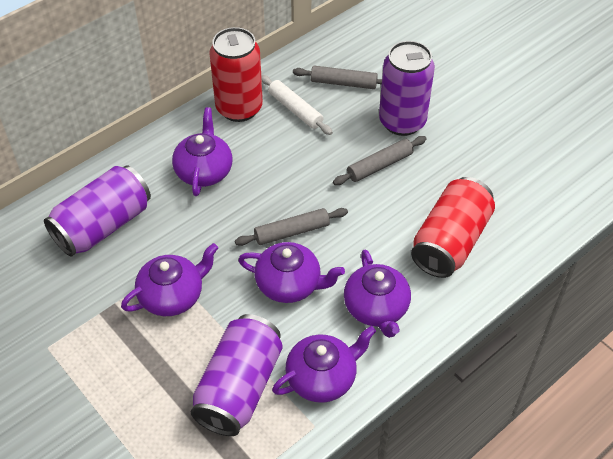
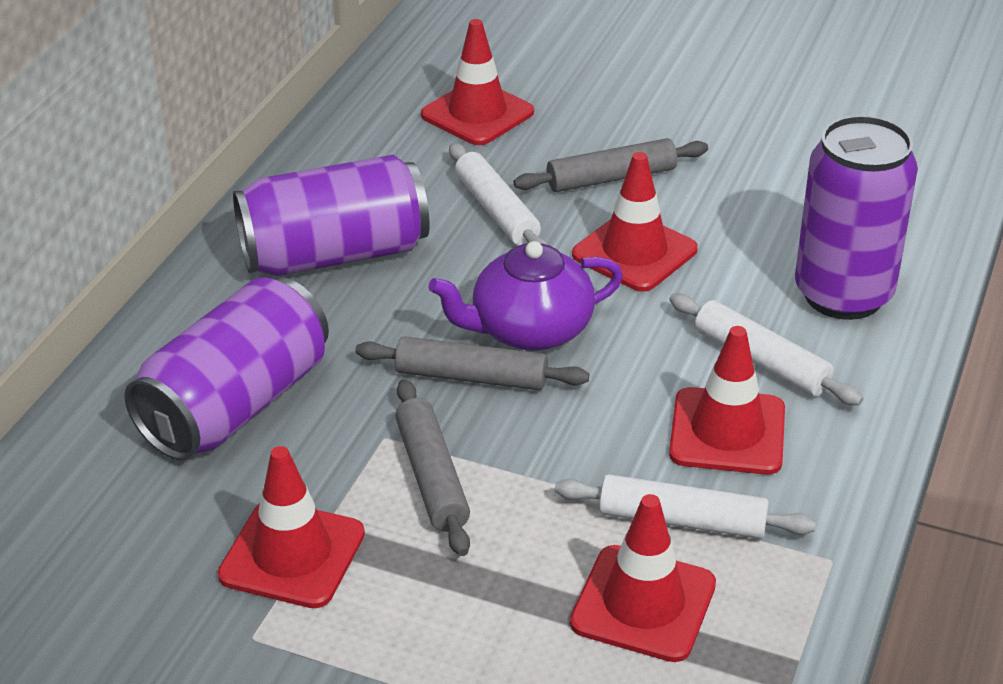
purple teapot: 5 -> 1
red can: 2 -> 0
red traffic cone: 0 -> 5
white rolling pin: 1 -> 3

